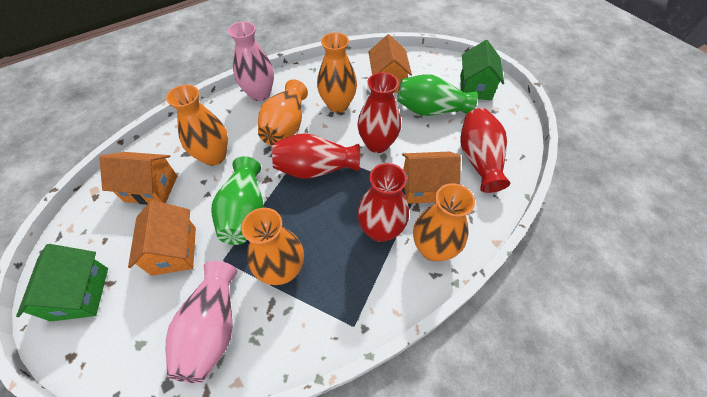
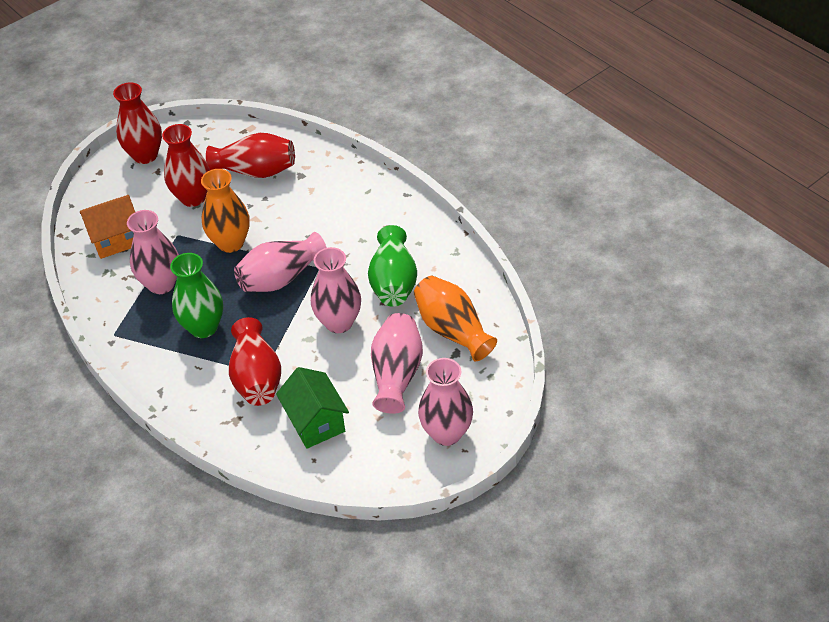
green house: 2 -> 1
orange house: 4 -> 1
orange vase: 5 -> 2
pink vase: 2 -> 5

